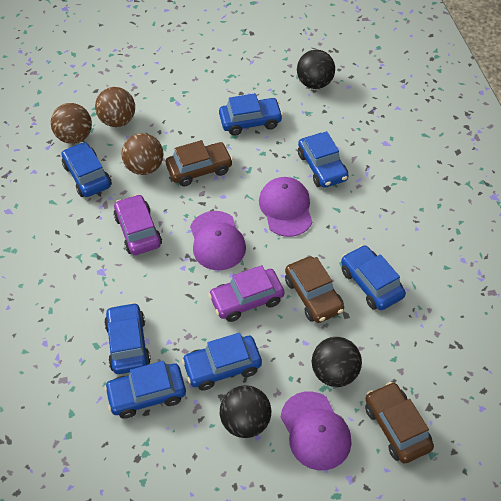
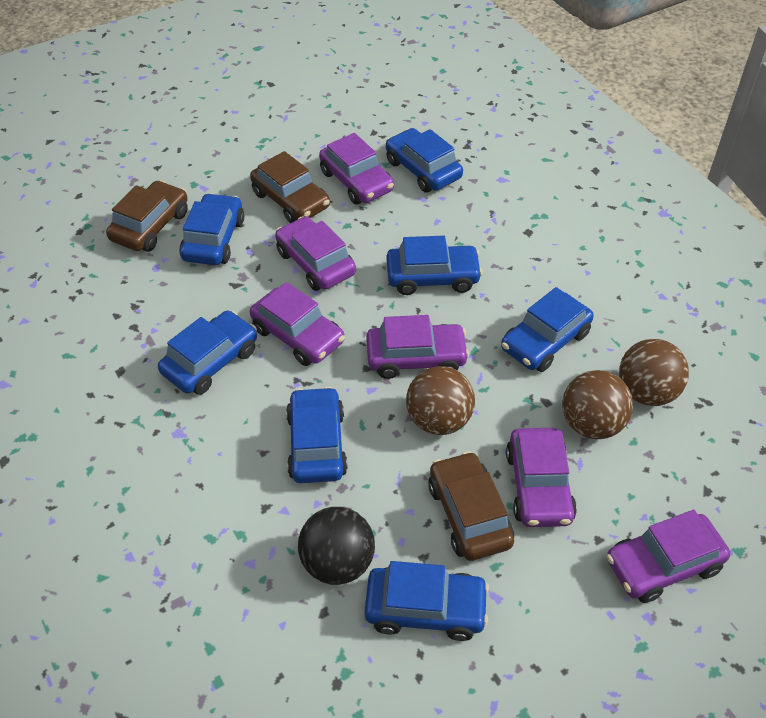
black ball: 3 -> 1
purple cap: 3 -> 0
purple car: 2 -> 6

